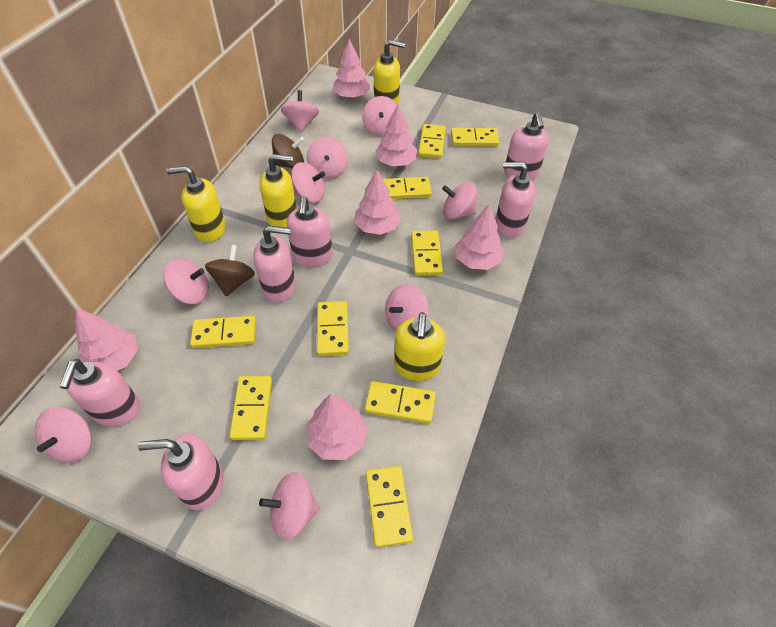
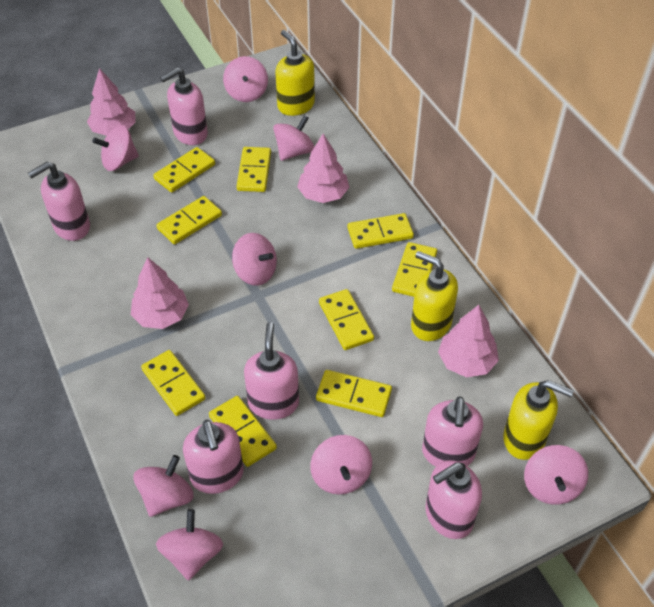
brown spinning top: 2 -> 0
pink spinning top: 9 -> 8
pink tree: 6 -> 4
yellow soap dispenser: 4 -> 3

